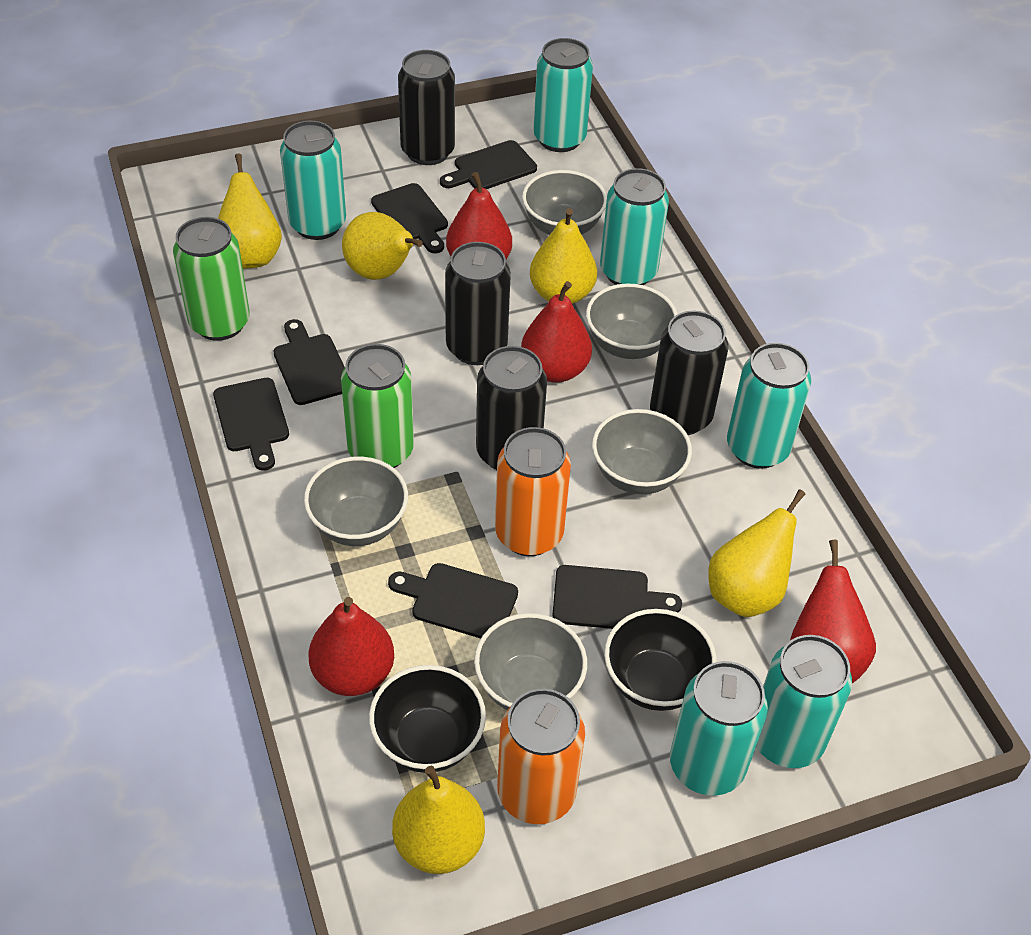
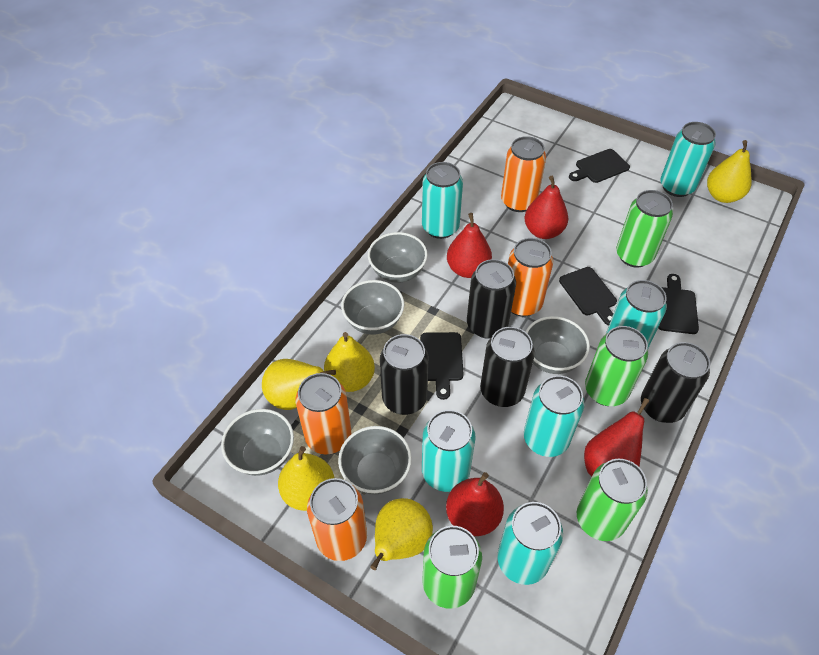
black bowl: 2 -> 0
black cutting board: 6 -> 4
green can: 2 -> 4
orange can: 2 -> 4

